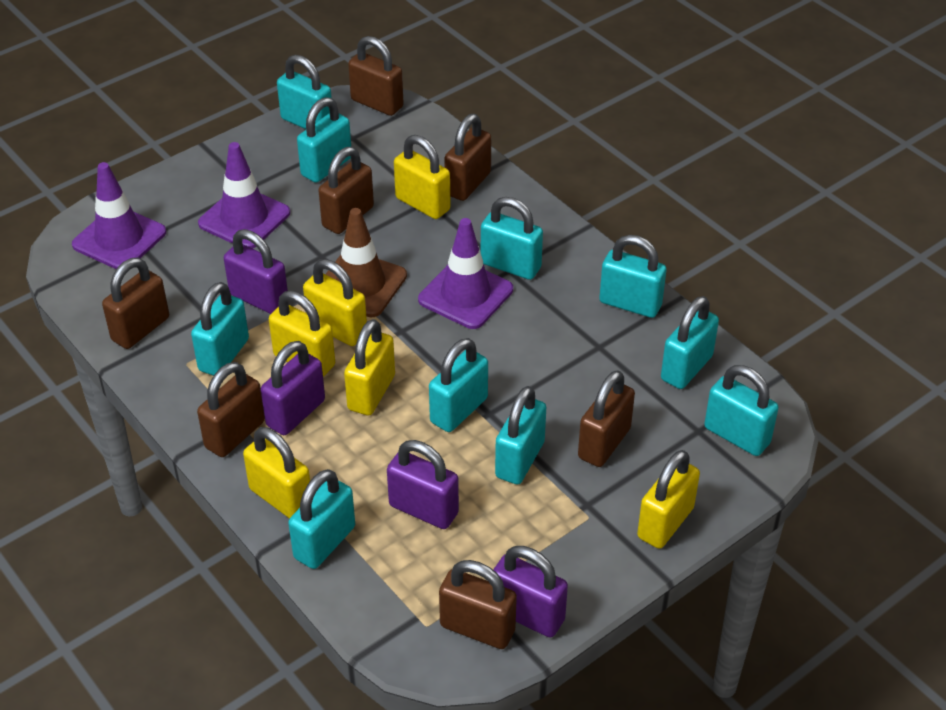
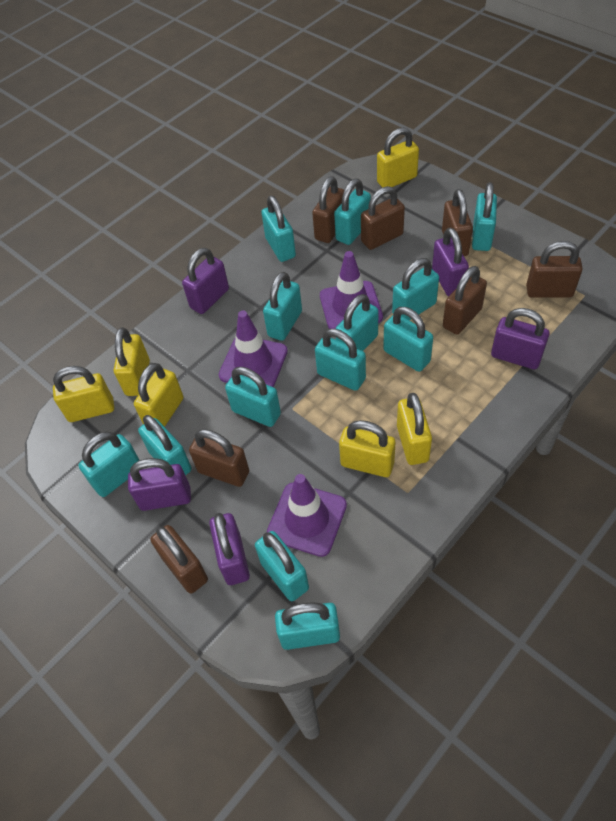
brown traffic cone: 1 -> 0
purple padlock: 4 -> 5
turquoise padlock: 10 -> 13

